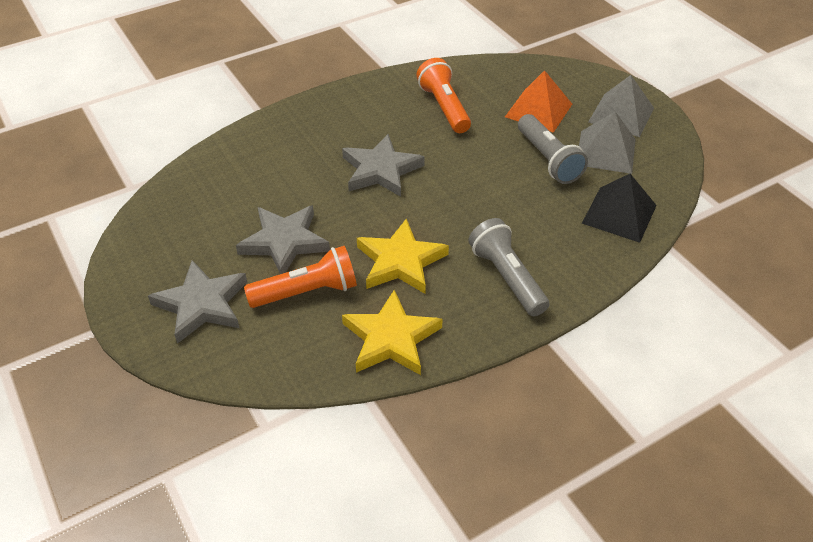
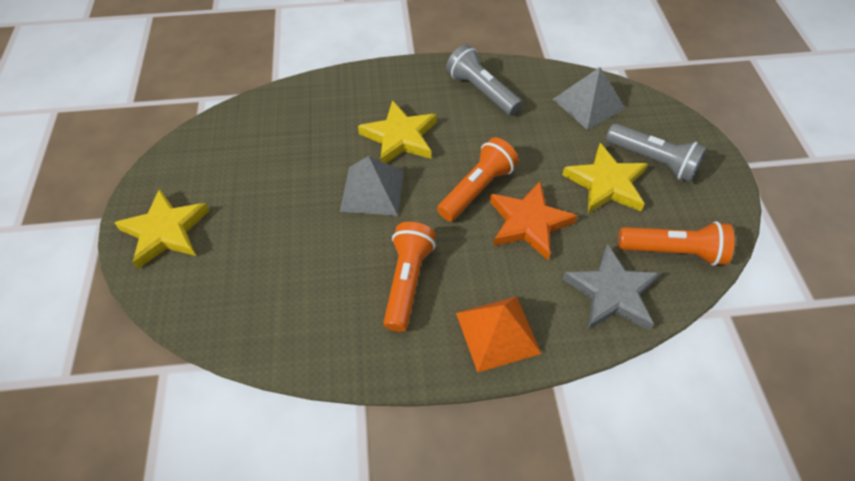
black pyramid: 1 -> 0
grey star: 3 -> 1
orange flashlight: 2 -> 3
orange star: 0 -> 1
yellow star: 2 -> 3

